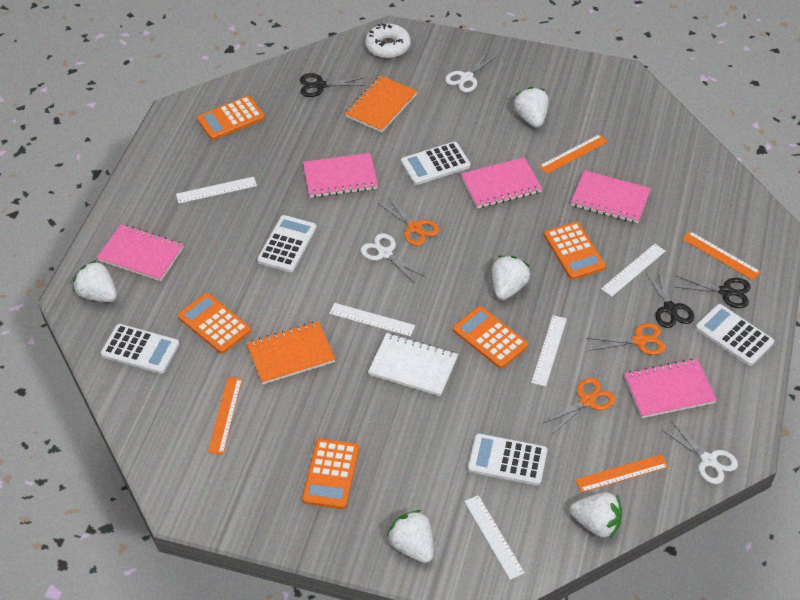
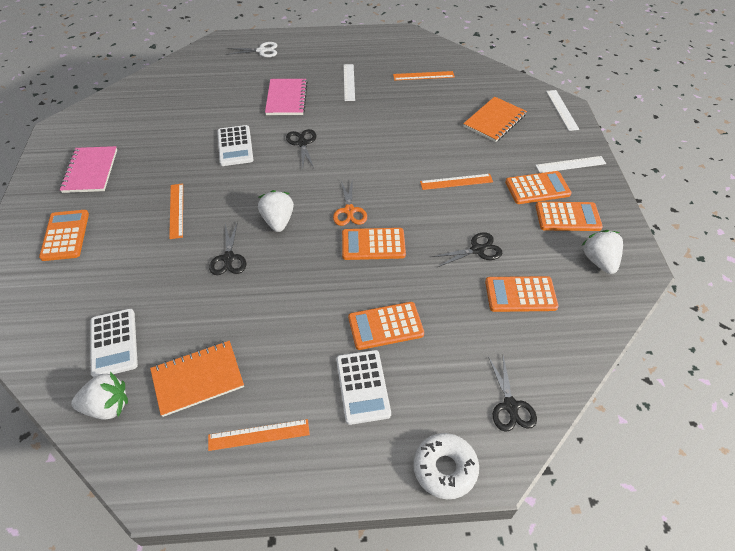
black scissors: 3 -> 4
orange calculator: 5 -> 6
orange scissors: 3 -> 1
pink notebook: 5 -> 2
white calculator: 5 -> 3
white notebook: 1 -> 0
white ruler: 5 -> 3
white scissors: 3 -> 1
white strawberry: 5 -> 3

